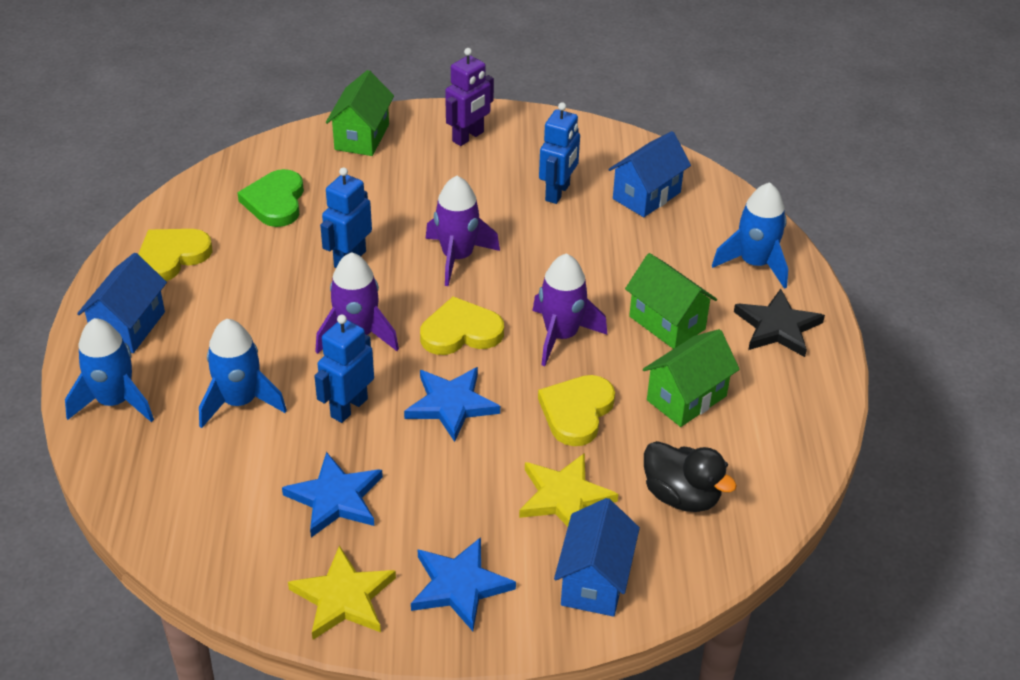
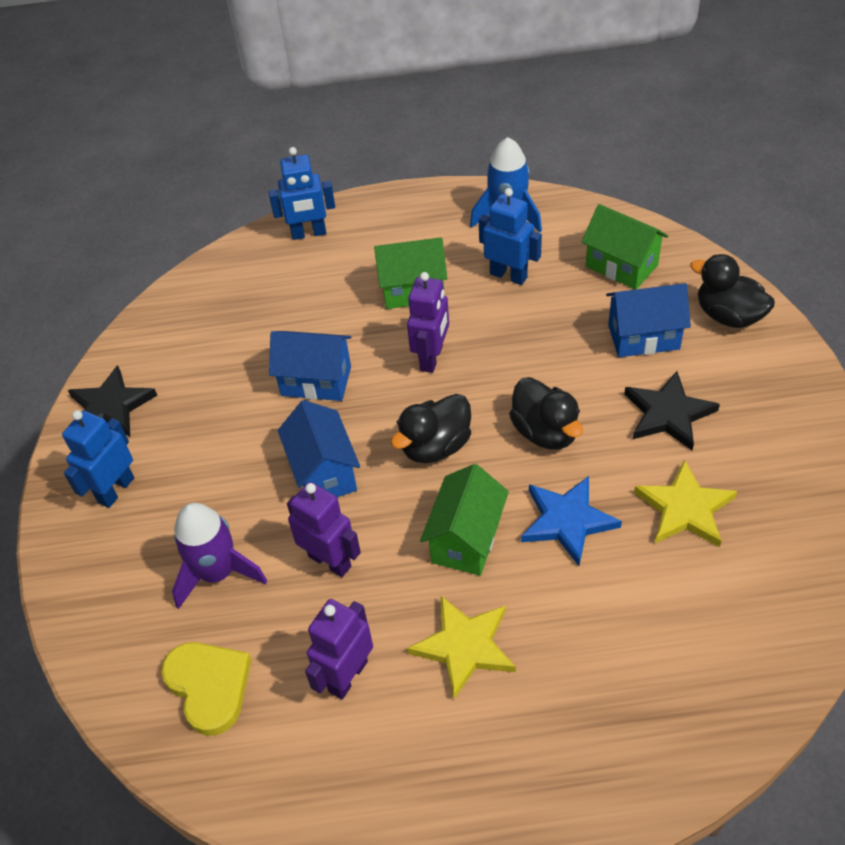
black duck: 1 -> 3
black star: 1 -> 2
blue rocket: 3 -> 1
blue star: 3 -> 1
green heart: 1 -> 0
purple robot: 1 -> 3
purple rocket: 3 -> 1
yellow heart: 3 -> 1

